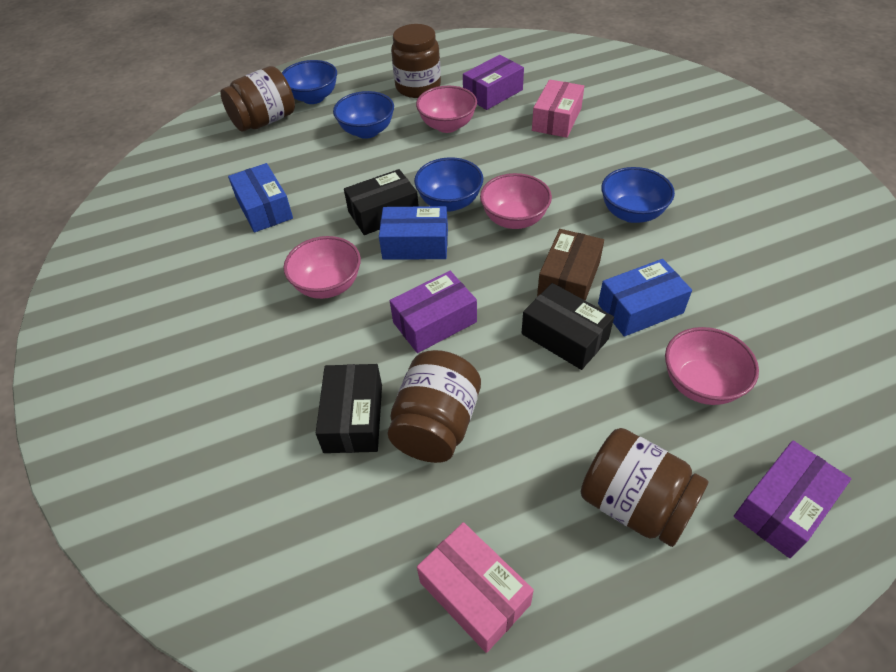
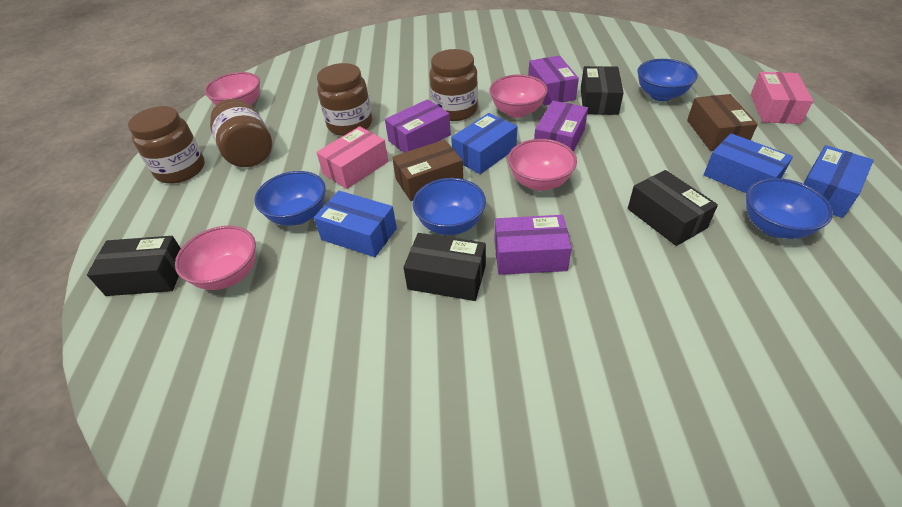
black box: 3 -> 4
blue box: 3 -> 4
brown box: 1 -> 2
purple box: 3 -> 4

